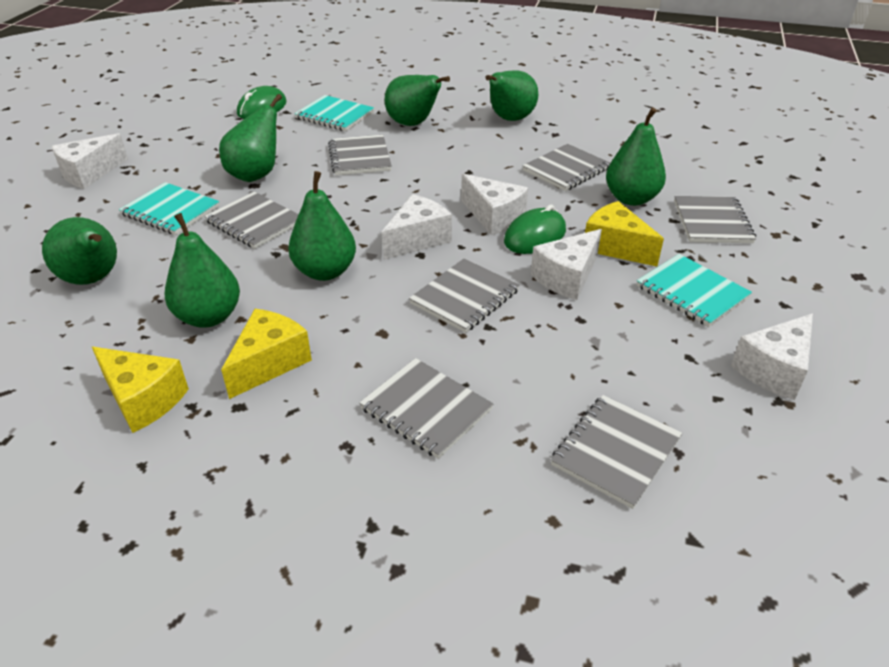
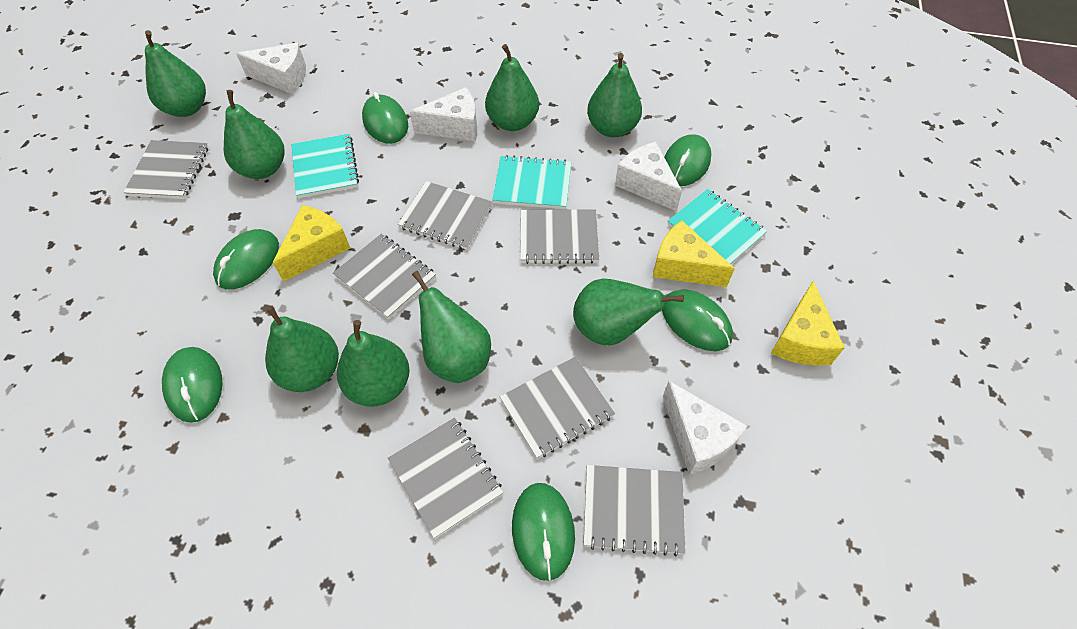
green mouse: 2 -> 6
green pear: 7 -> 8
white cheese: 5 -> 4

